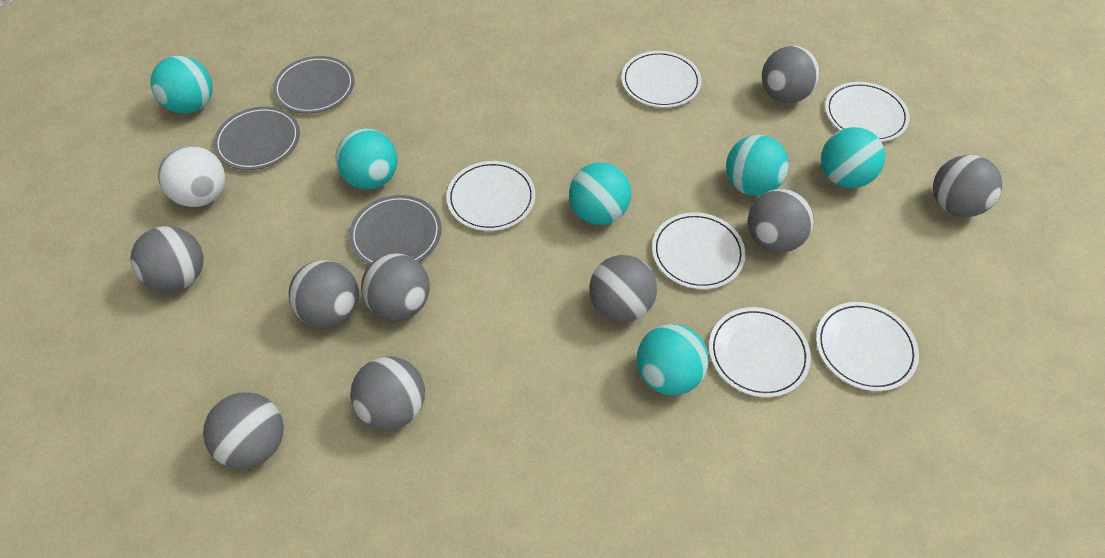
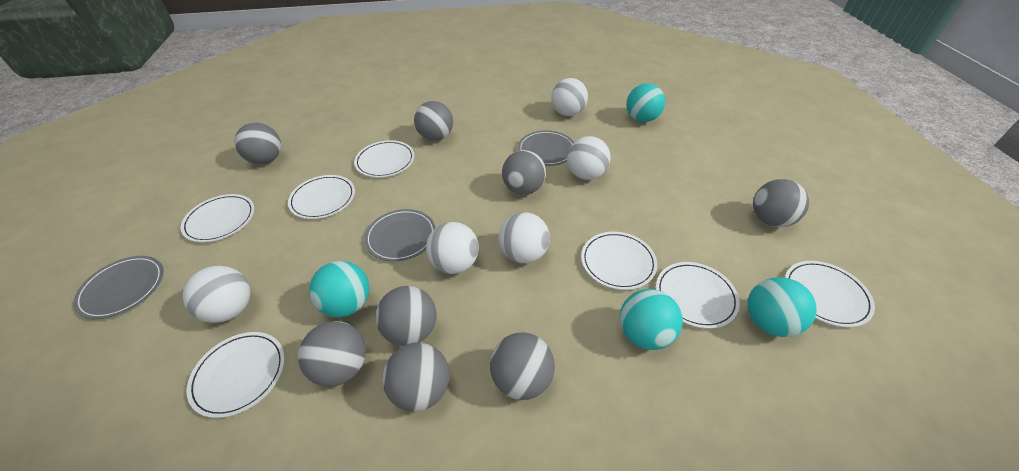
grey ball: 9 -> 8
turquoise ball: 6 -> 4
white ball: 1 -> 5
white plate: 6 -> 7

